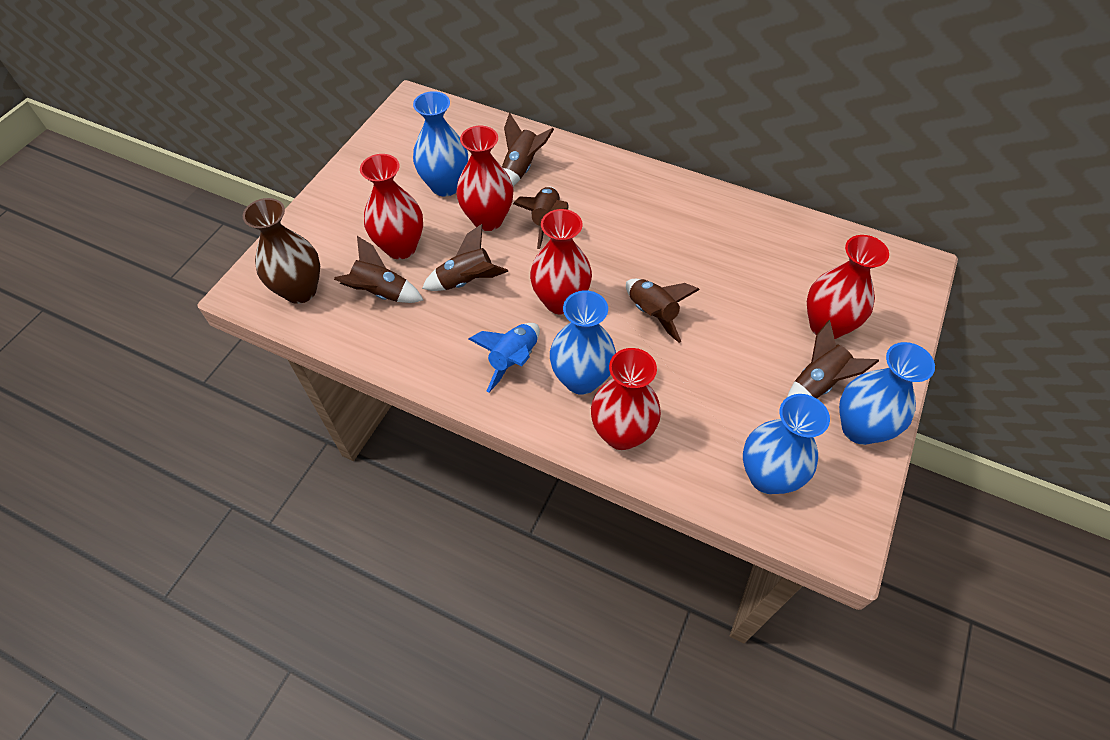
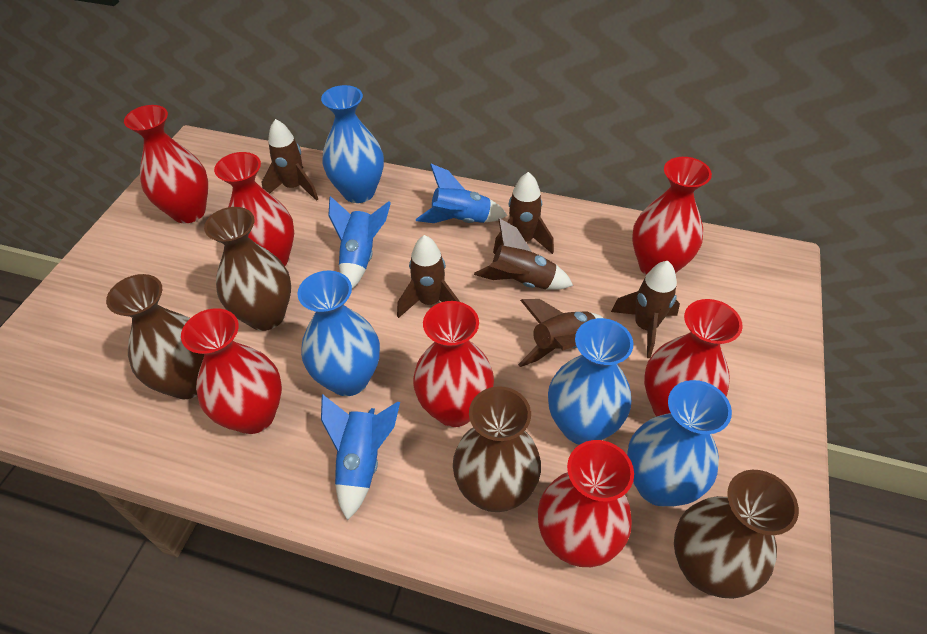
blue rocket: 1 -> 3
brown vase: 1 -> 4
red vase: 5 -> 7

